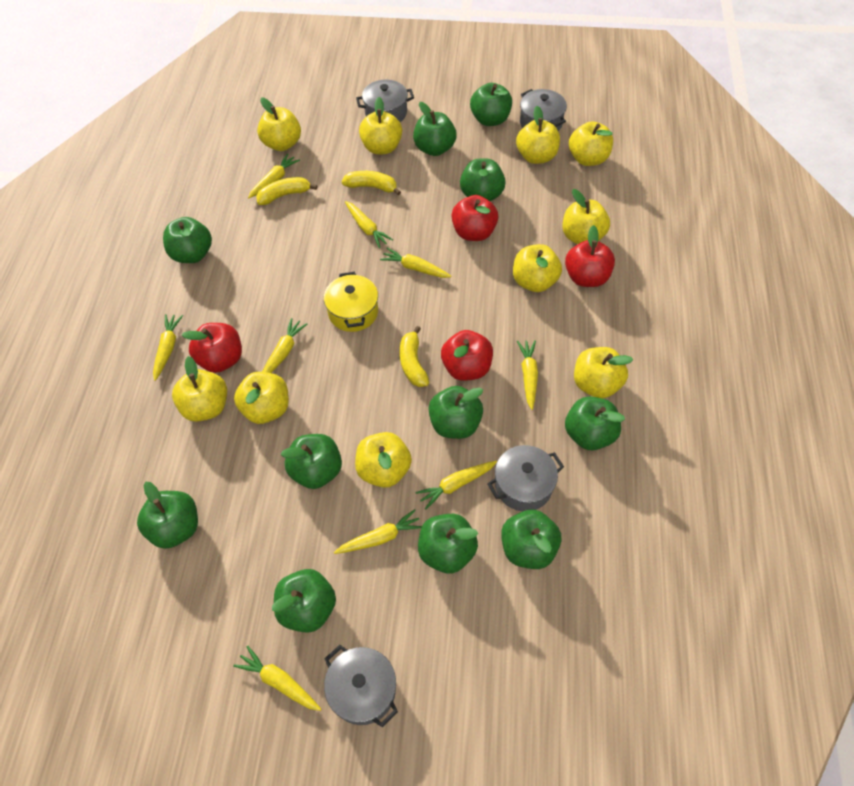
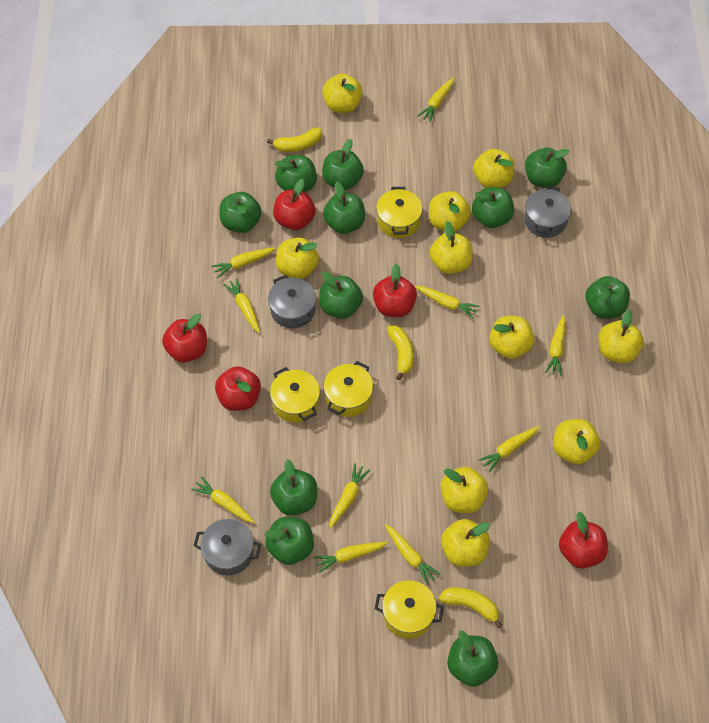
grey pot: 4 -> 3
red apple: 4 -> 5
yellow carrot: 9 -> 10
yellow pot: 1 -> 4

